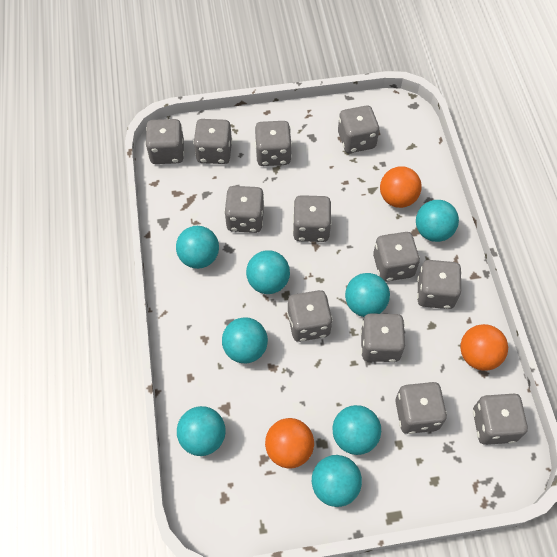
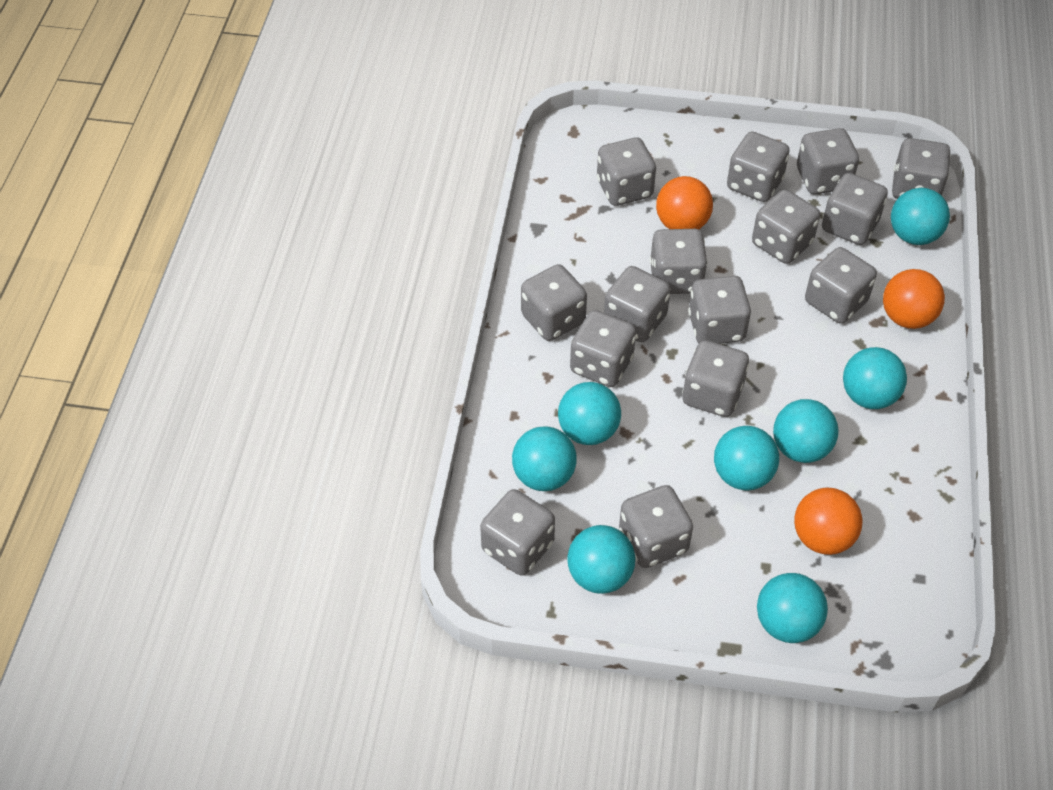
grey dice: 12 -> 15

